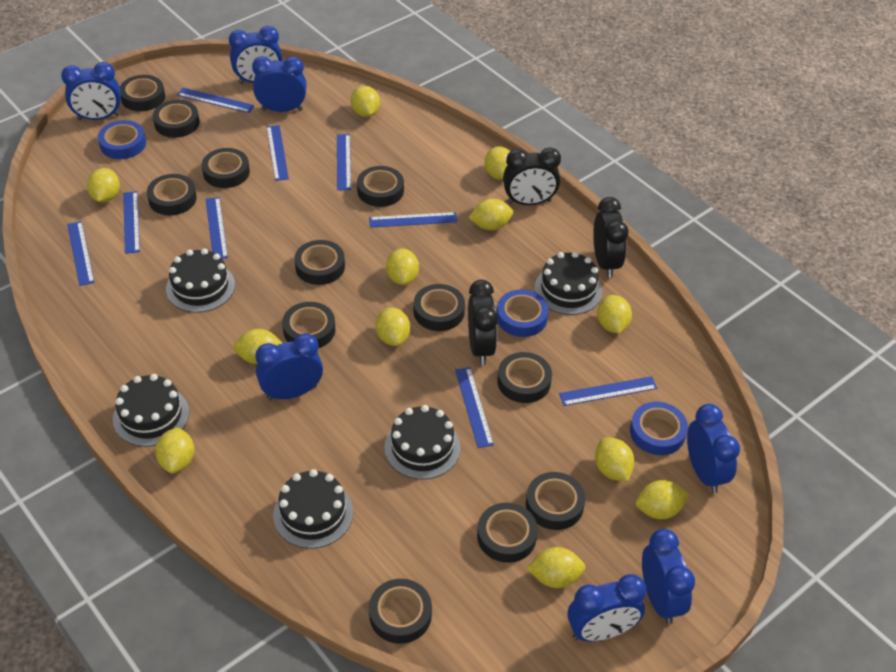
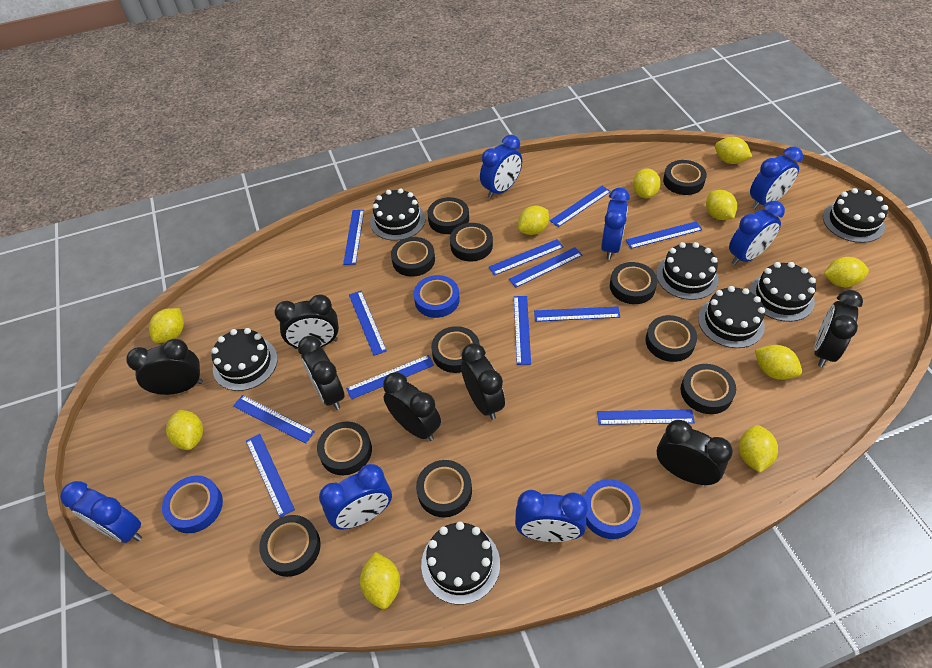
black cake: 5 -> 7
black clock: 3 -> 7
black tape: 12 -> 11
blue ruler: 9 -> 12
yellow lemon: 12 -> 10

